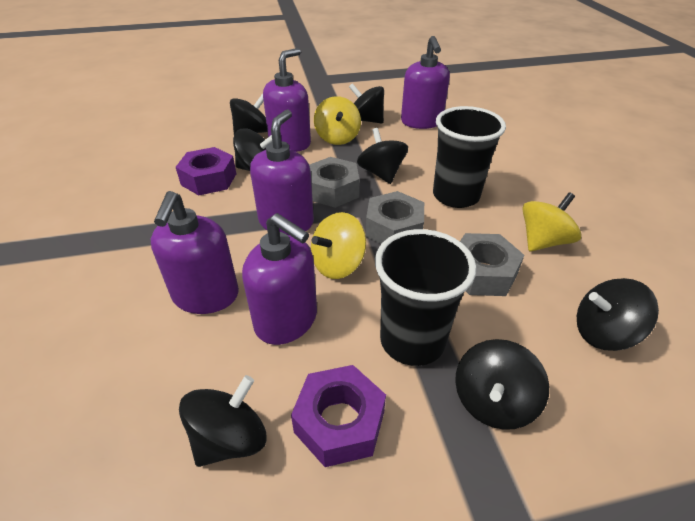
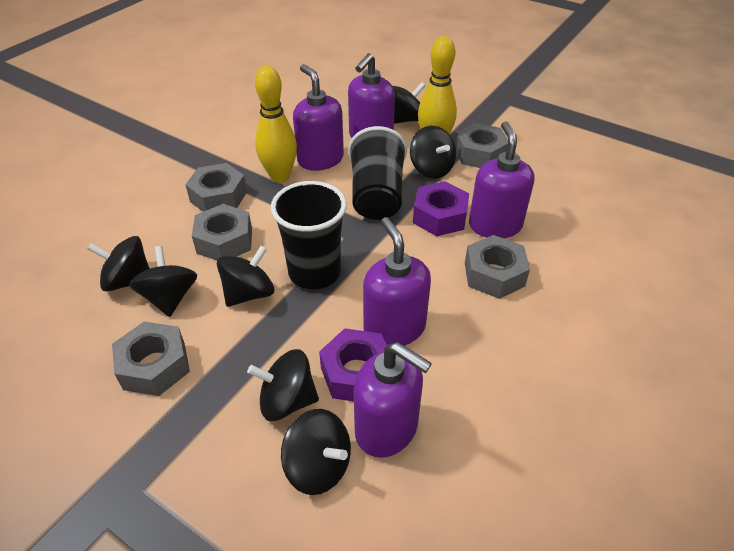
grey nut: 3 -> 5
yellow bowling pin: 0 -> 2
yellow spinning top: 3 -> 0

